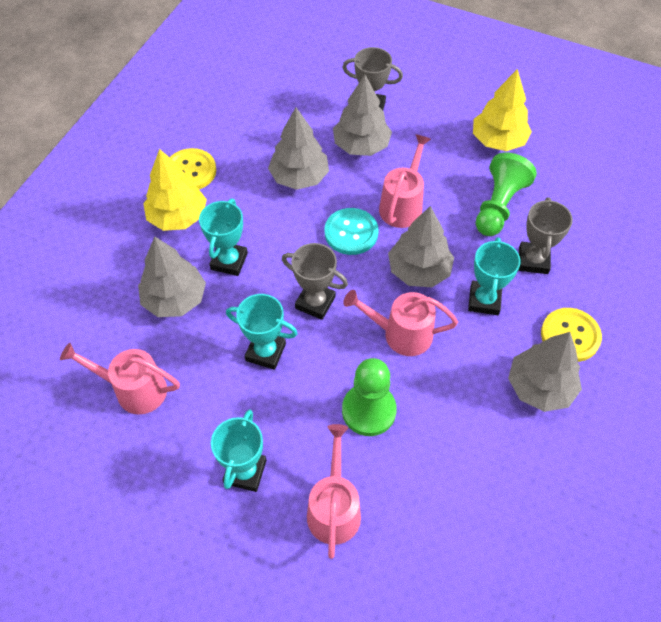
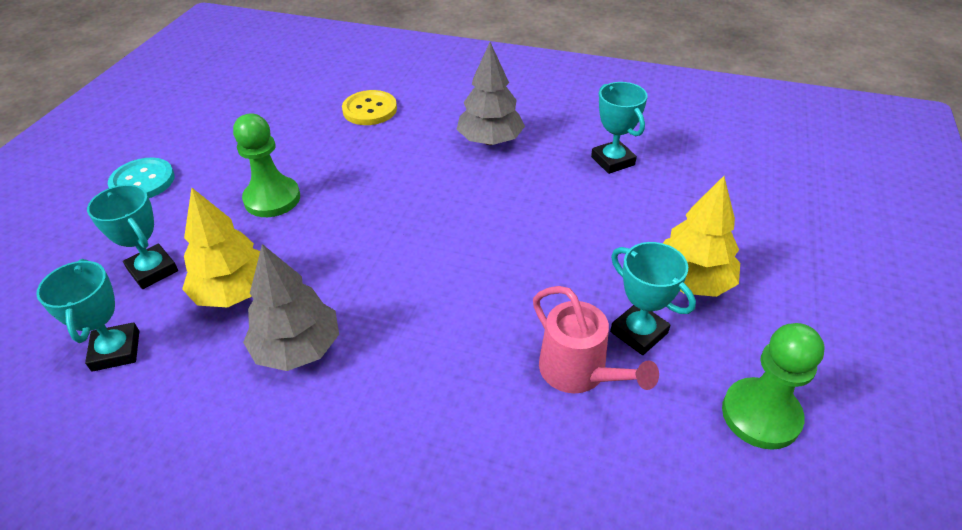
grey tree: 5 -> 2
grey trophy: 3 -> 0
pink watering can: 4 -> 1
yellow button: 2 -> 1

